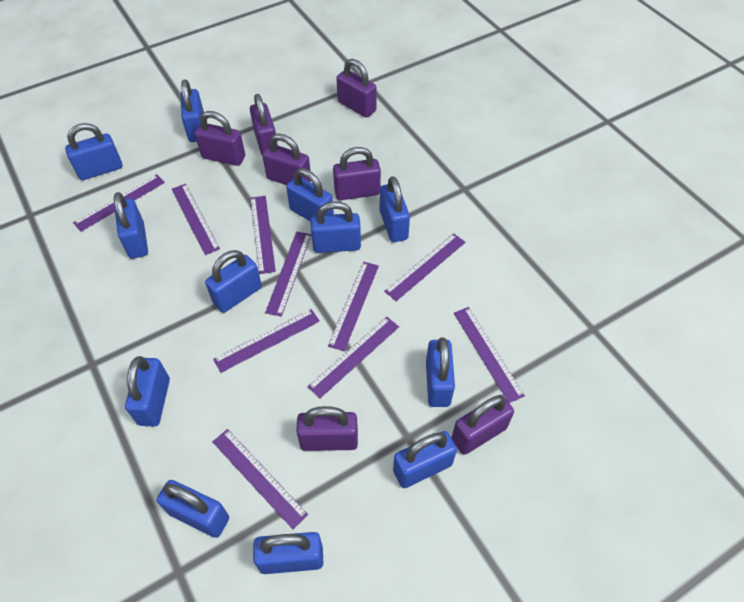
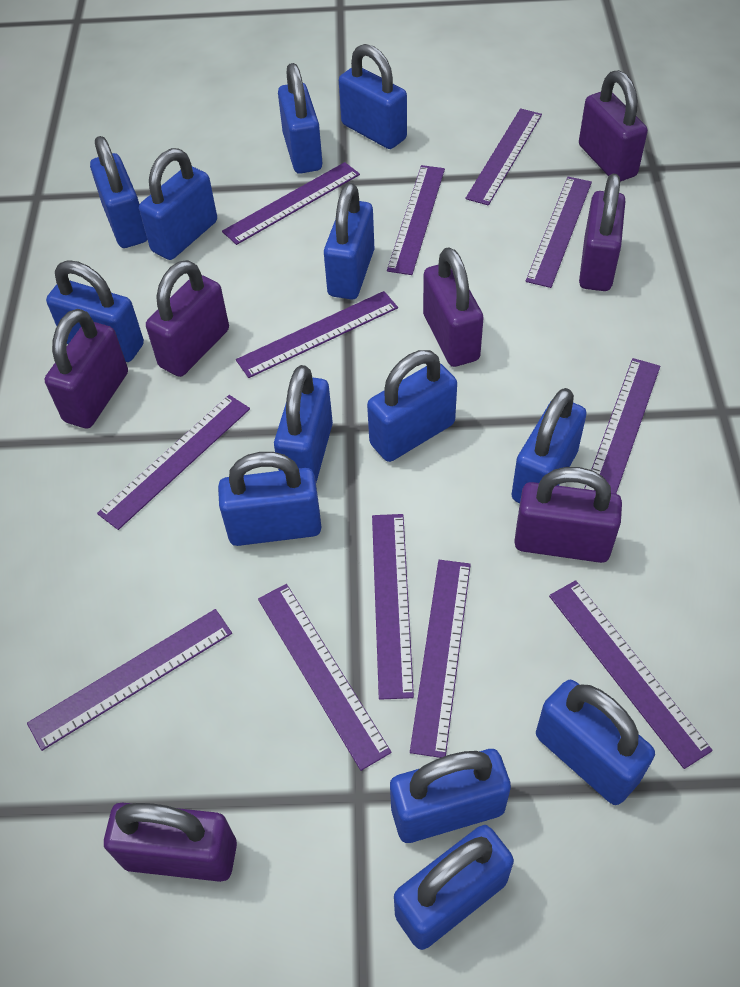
blue padlock: 12 -> 13
purple ruler: 10 -> 12

